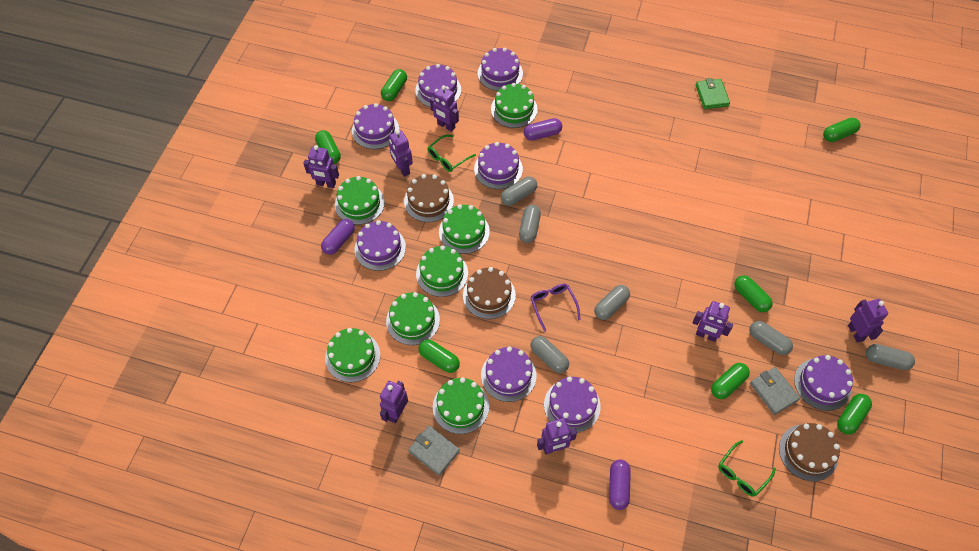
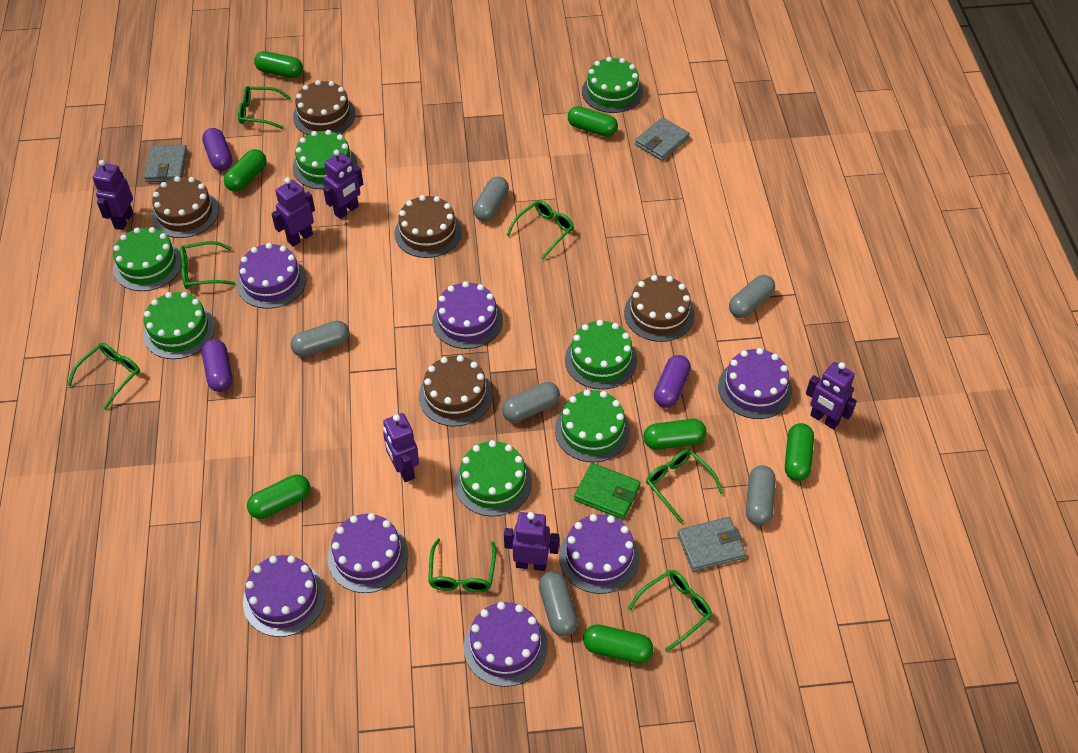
brown cake: 3 -> 5
green glasses: 2 -> 7
grey wallet: 2 -> 3
purple cake: 8 -> 7
purple glasses: 1 -> 0
purple robot: 7 -> 6

